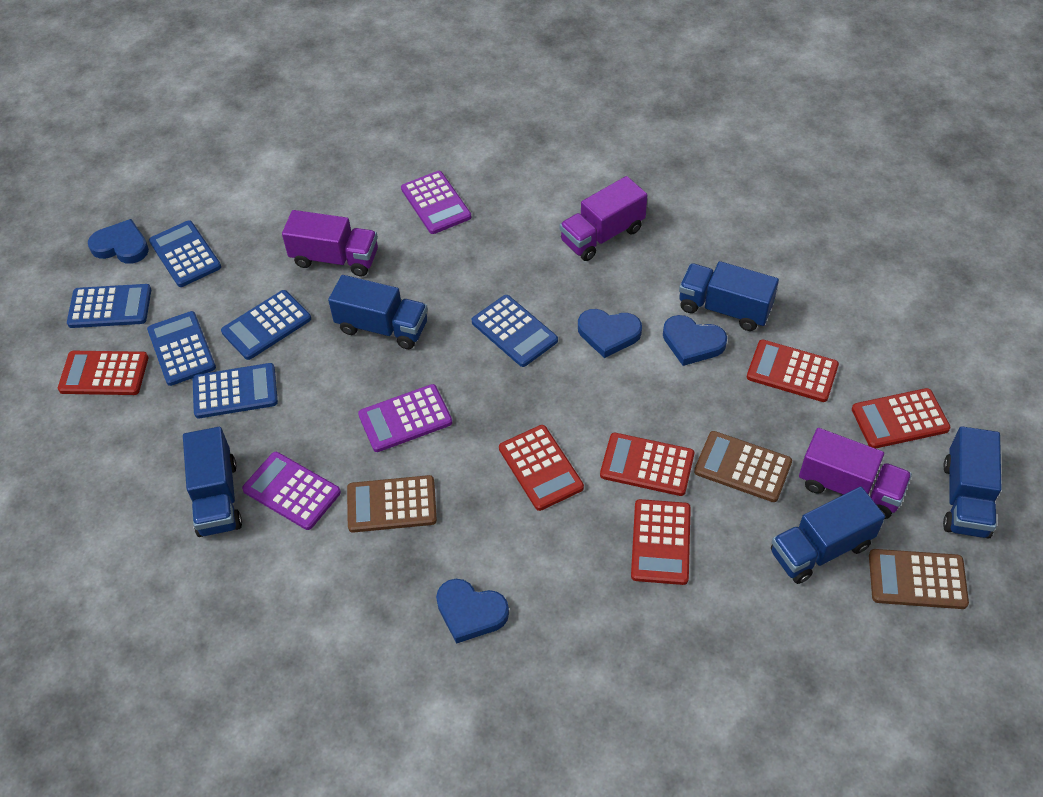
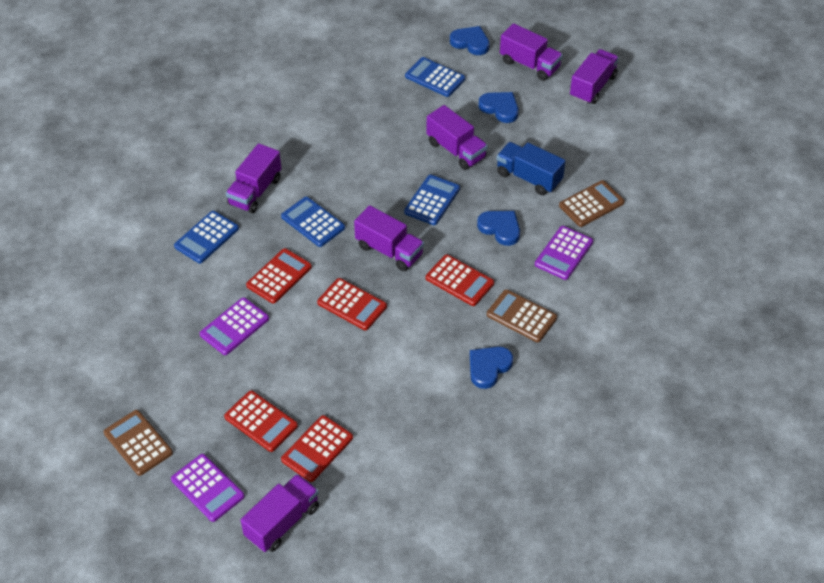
blue calculator: 6 -> 4
blue truck: 5 -> 1
purple truck: 3 -> 6
red calculator: 6 -> 5

